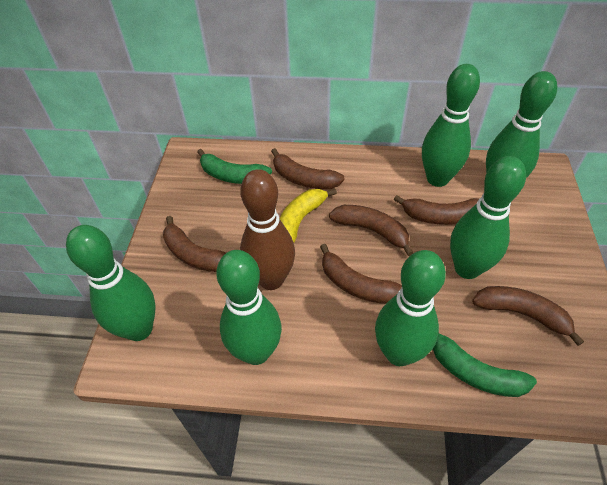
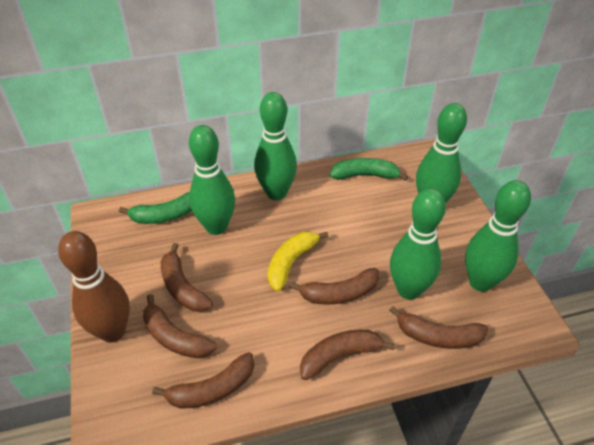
green bowling pin: 6 -> 5

